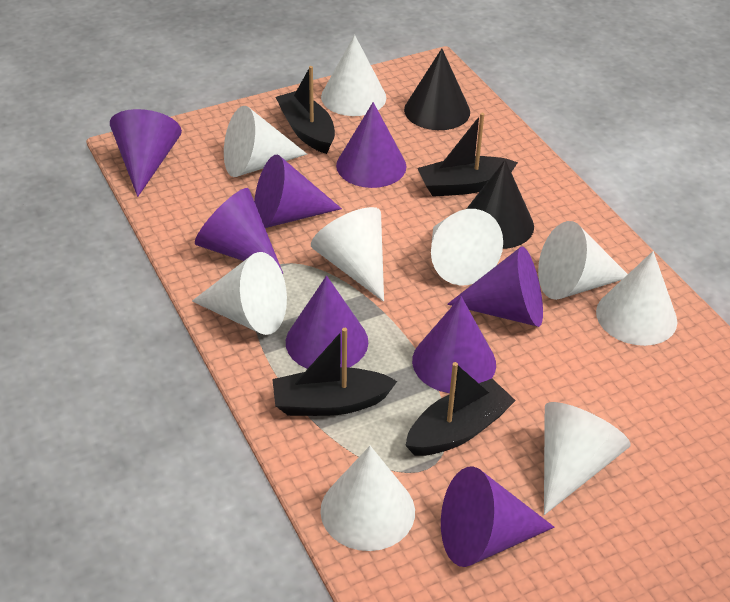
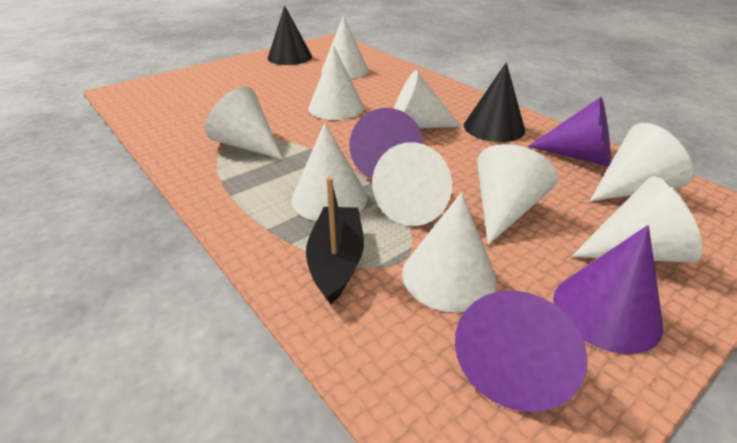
black boat: 4 -> 1
purple cone: 8 -> 4
white cone: 9 -> 10

